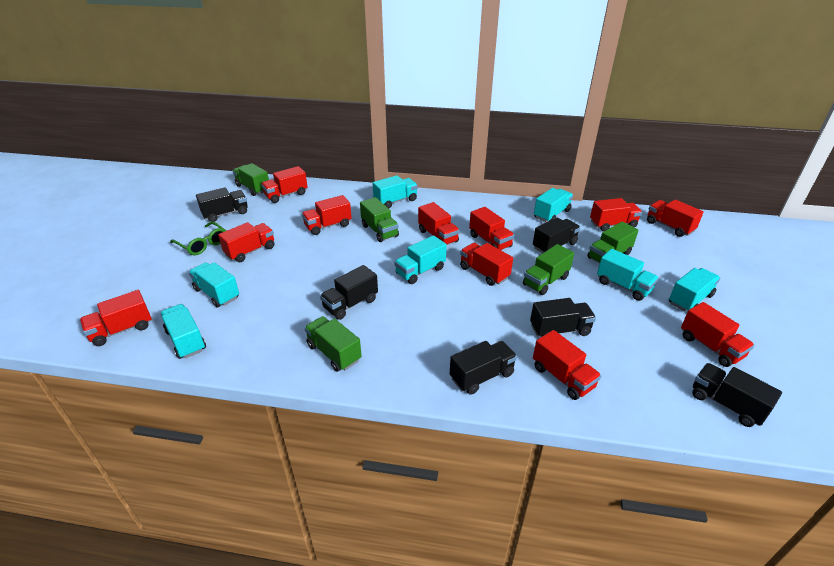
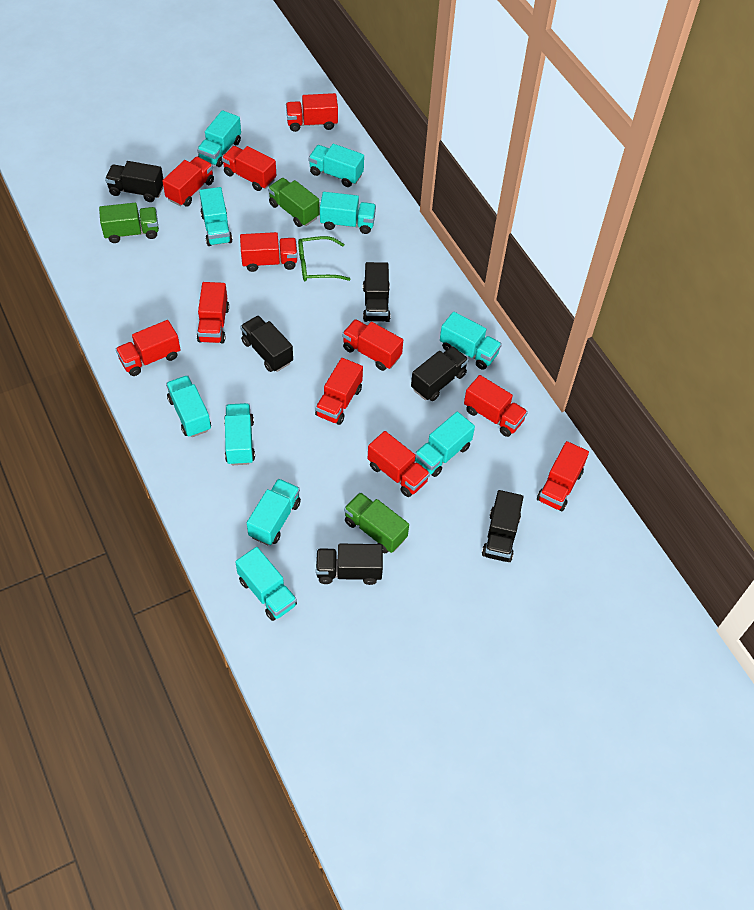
green truck: 5 -> 3
turquoise truck: 7 -> 10

